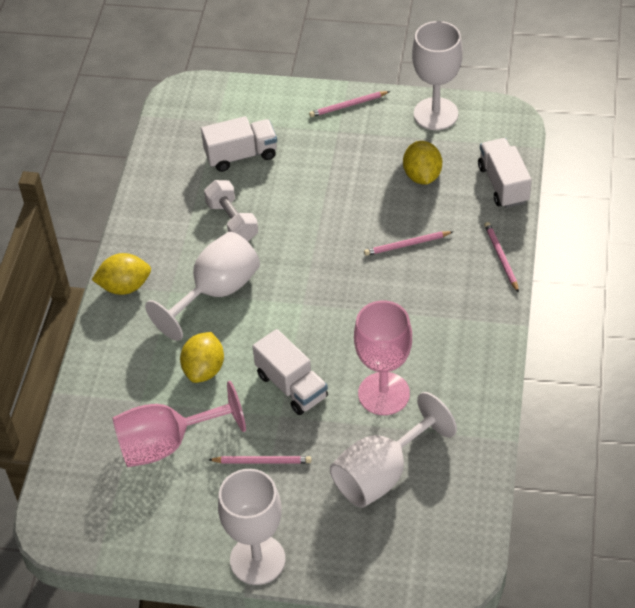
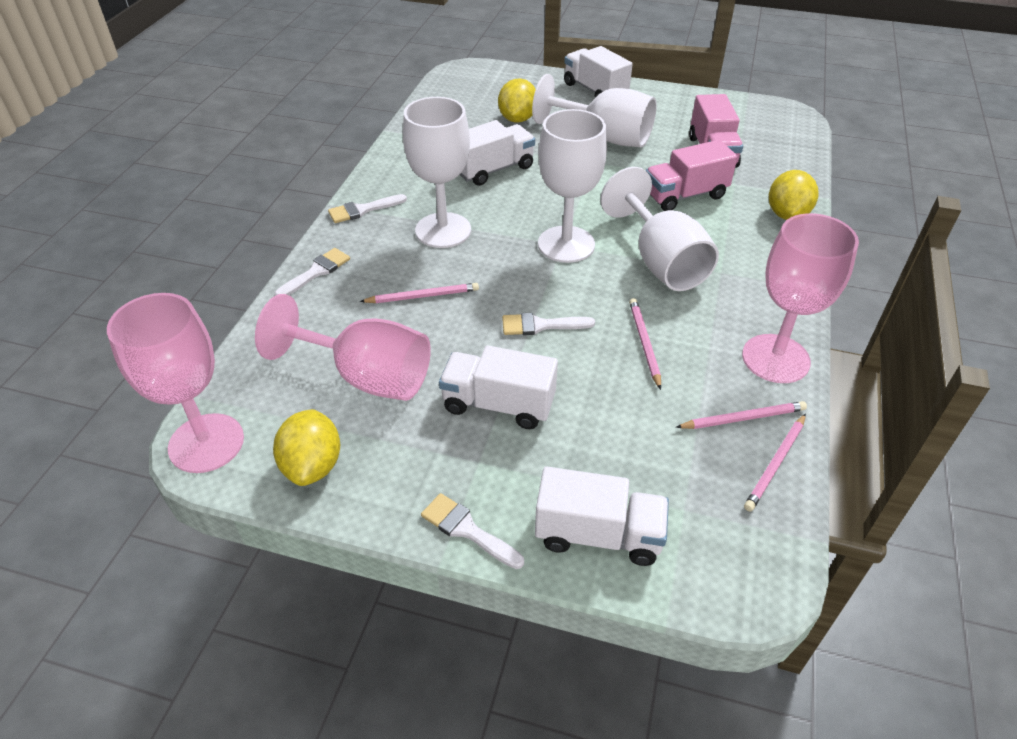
pink goblet: 2 -> 3
pink truck: 0 -> 2
white brush: 0 -> 4
white dumbbell: 1 -> 0
white truck: 3 -> 4

